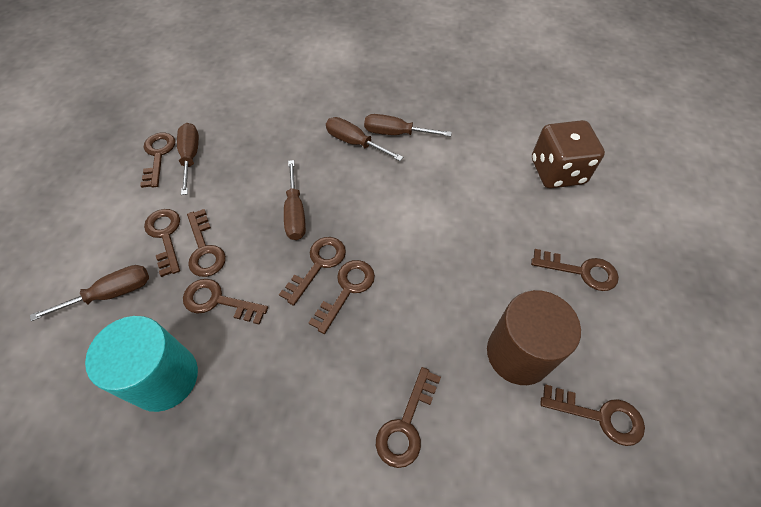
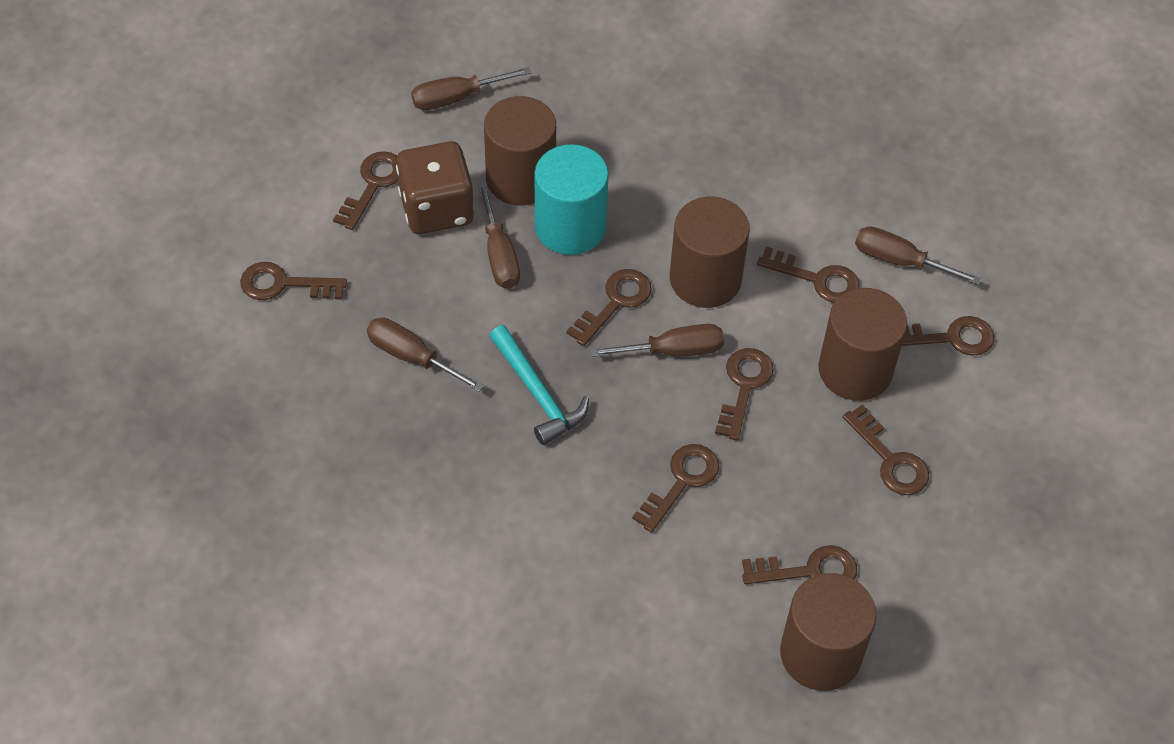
brown cylinder: 1 -> 4
turquoise hammer: 0 -> 1

